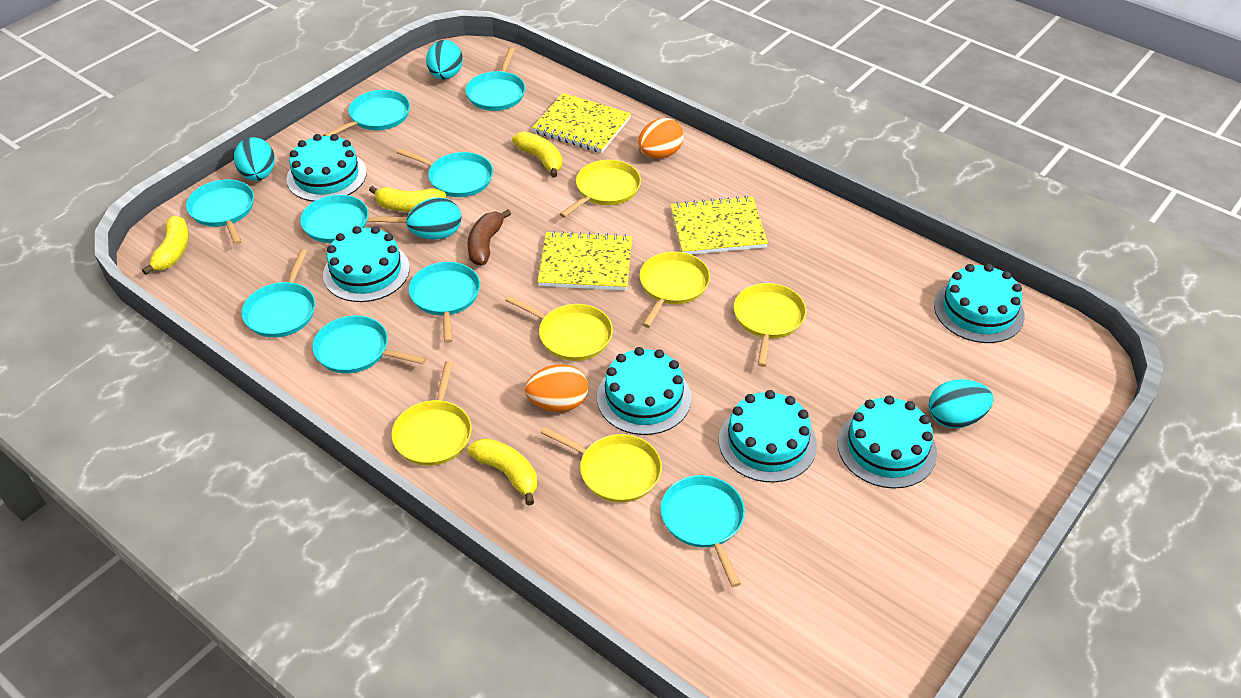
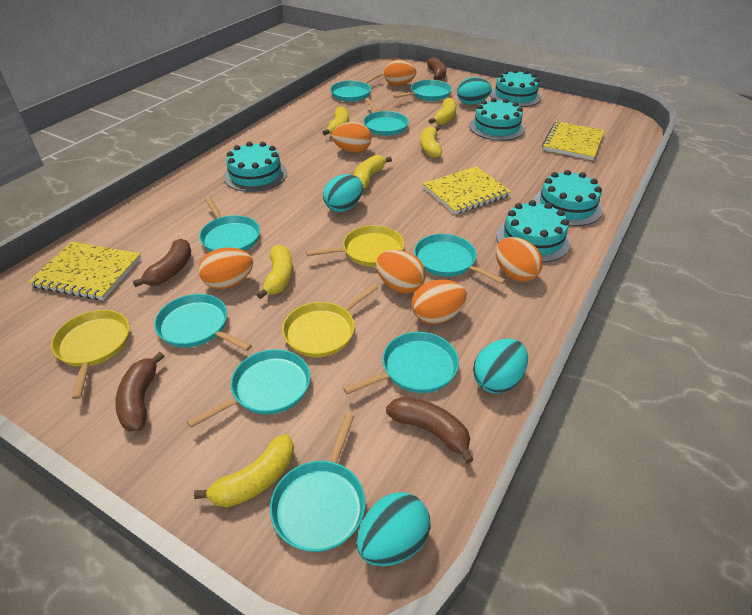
brown banana: 1 -> 4
orange egg: 2 -> 6
turquoise cake: 6 -> 5
yellow banana: 4 -> 6
yellow pan: 6 -> 3

